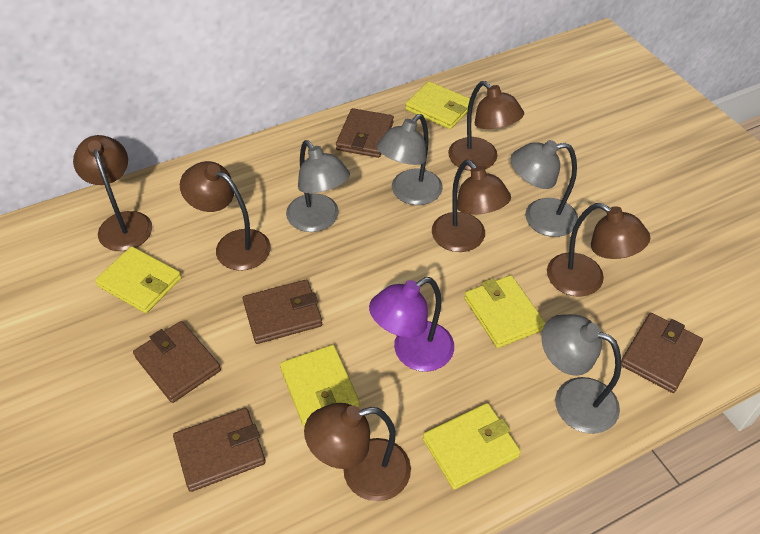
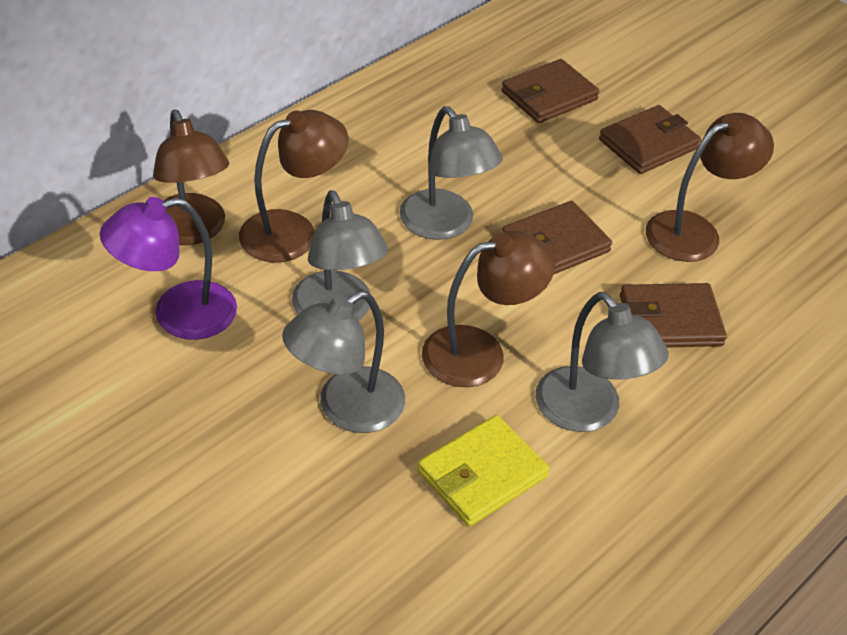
brown lamp: 6 -> 4
brown wallet: 5 -> 4
yellow wallet: 5 -> 1

